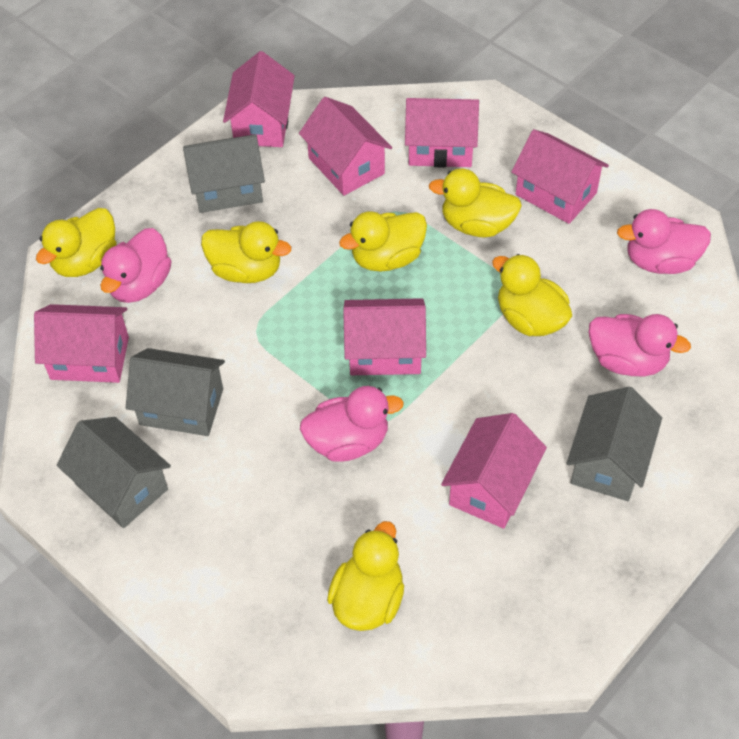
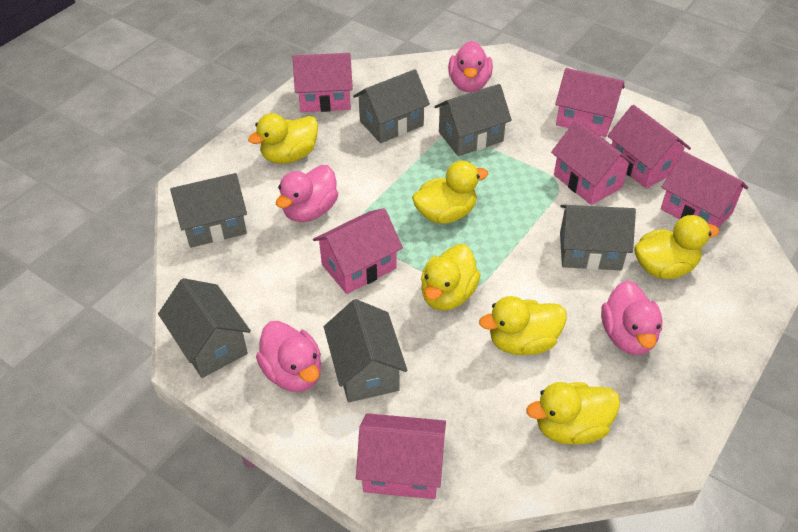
grey house: 4 -> 6

